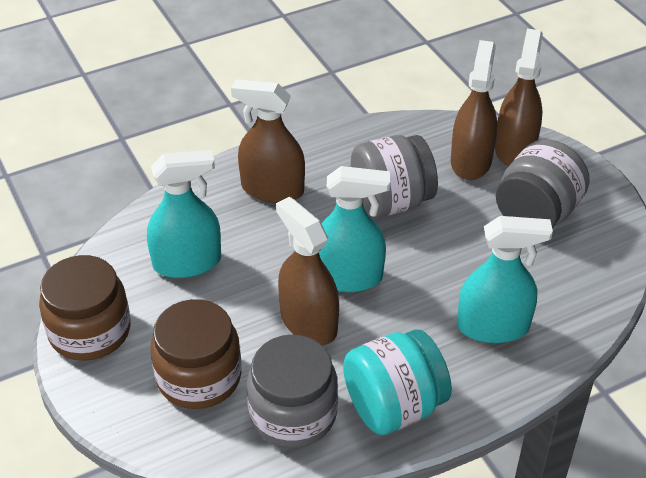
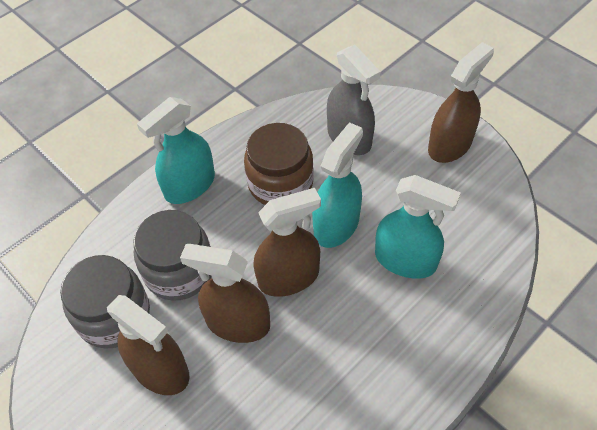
brown jar: 2 -> 1
grey jar: 3 -> 2
grey spray bottle: 0 -> 1
turquoise jar: 1 -> 0

